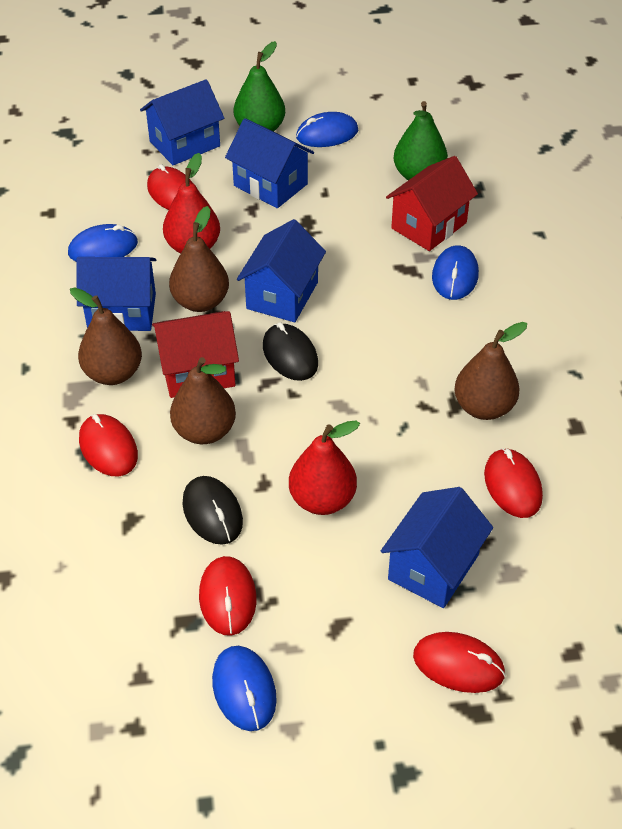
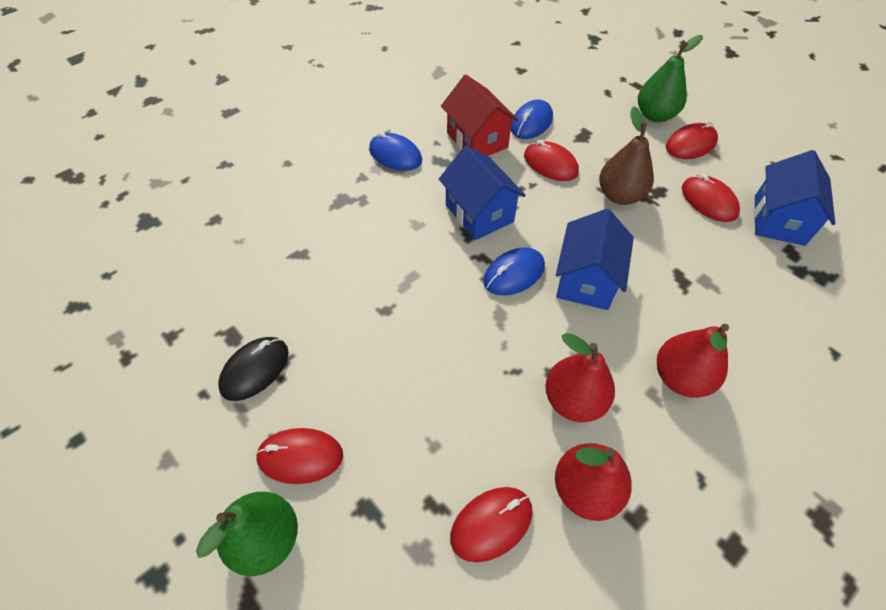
black mouse: 2 -> 1
blue house: 5 -> 3
blue mouse: 4 -> 3
brown pear: 4 -> 1
red house: 2 -> 1
red pear: 2 -> 3

